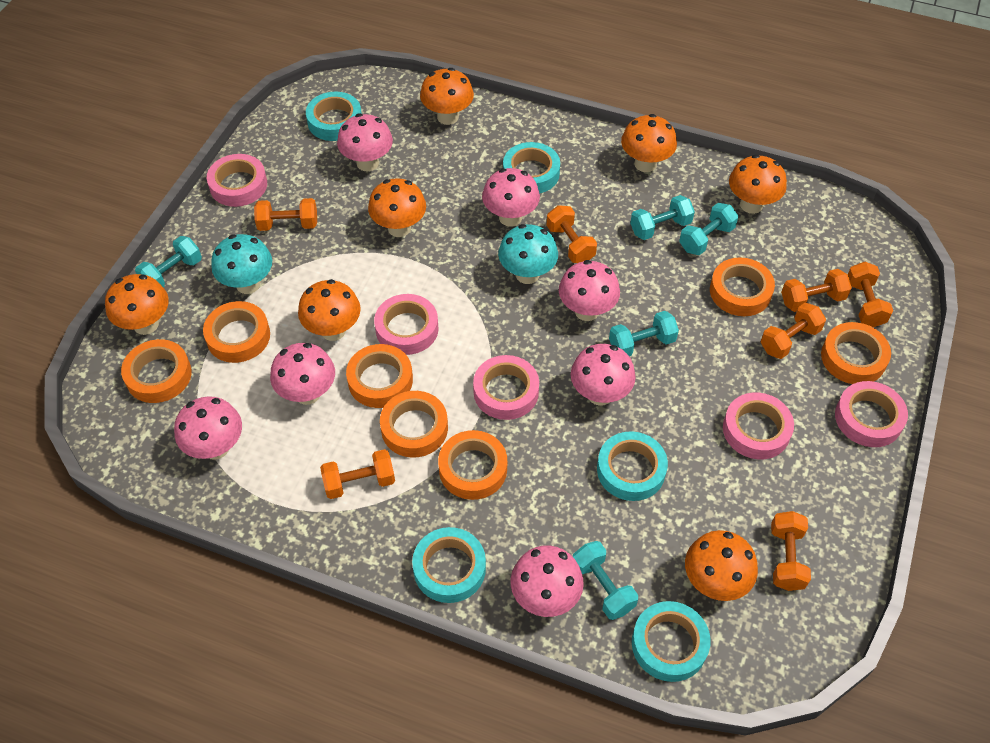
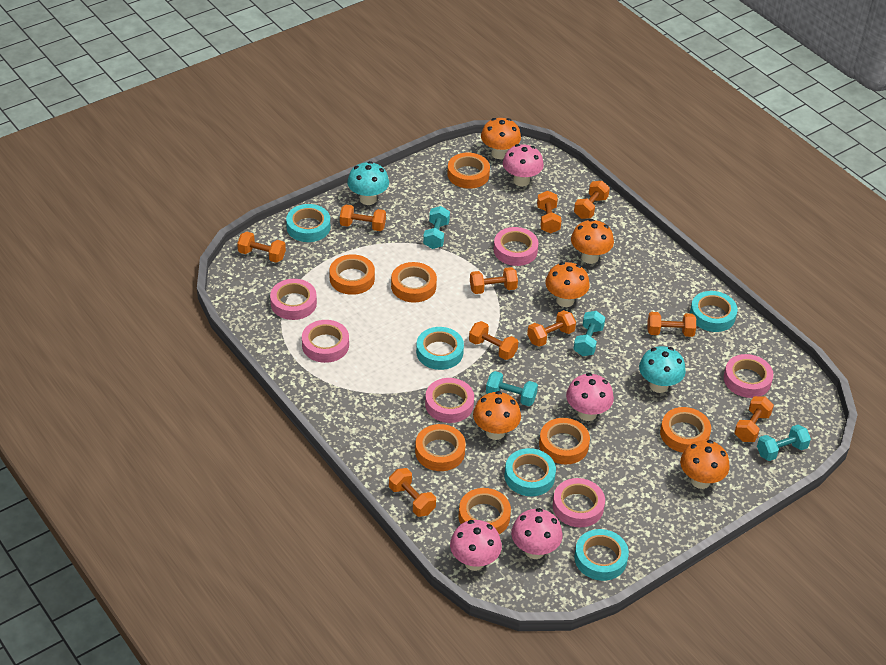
orange dumbbell: 7 -> 10
orange mushroom: 7 -> 5
pink mushroom: 7 -> 4
pink tape: 5 -> 6
turquoise dumbbell: 5 -> 4

